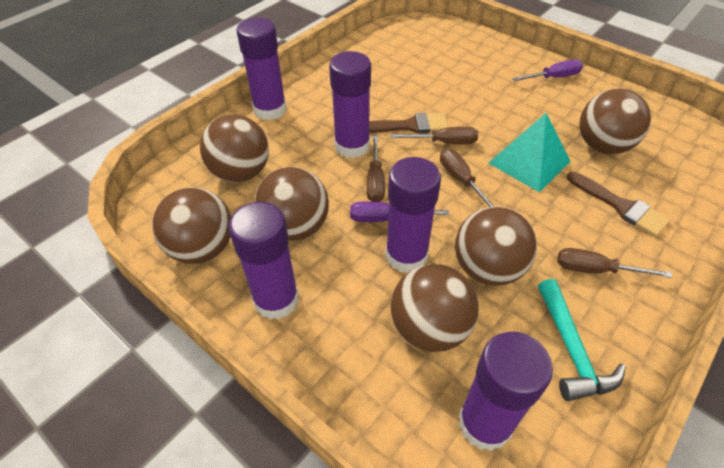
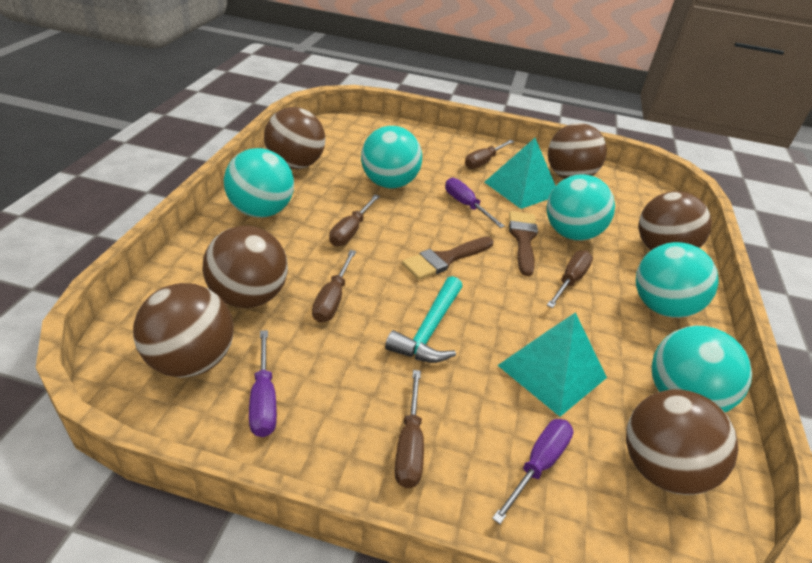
brown screwdriver: 4 -> 5
purple glue stick: 5 -> 0
purple screwdriver: 2 -> 3
turquoise ball: 0 -> 5
turquoise pyramid: 1 -> 2

